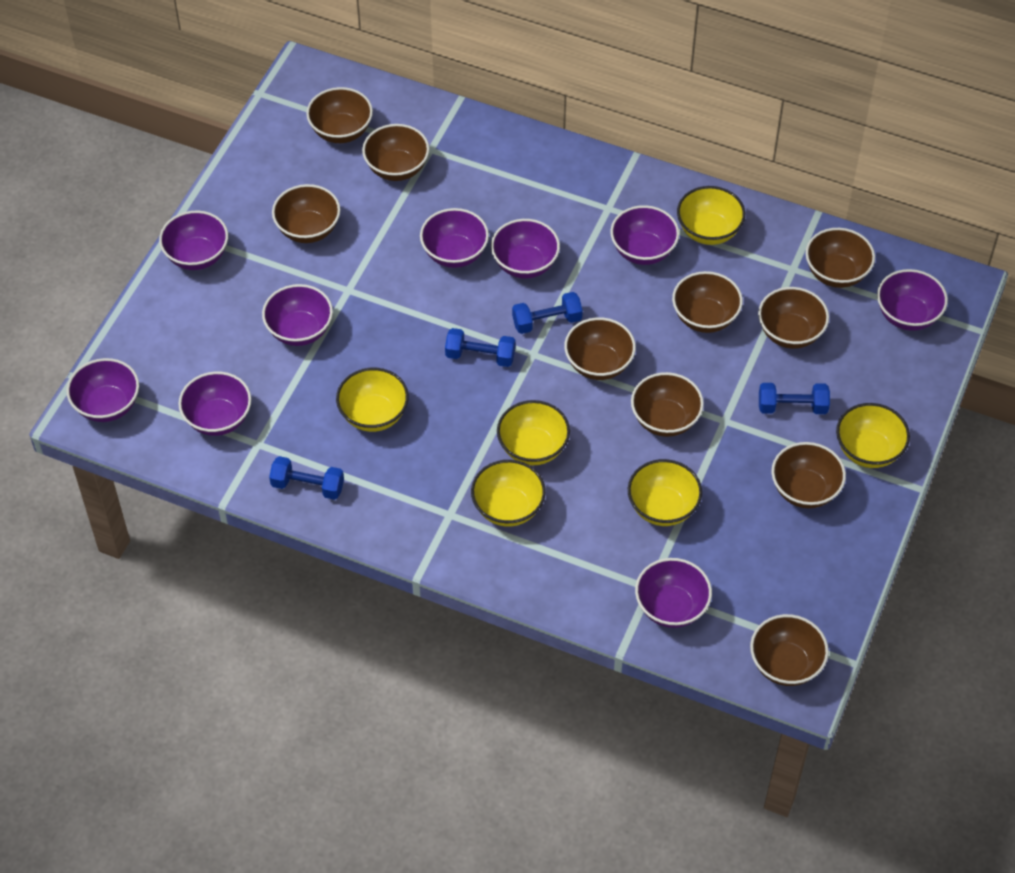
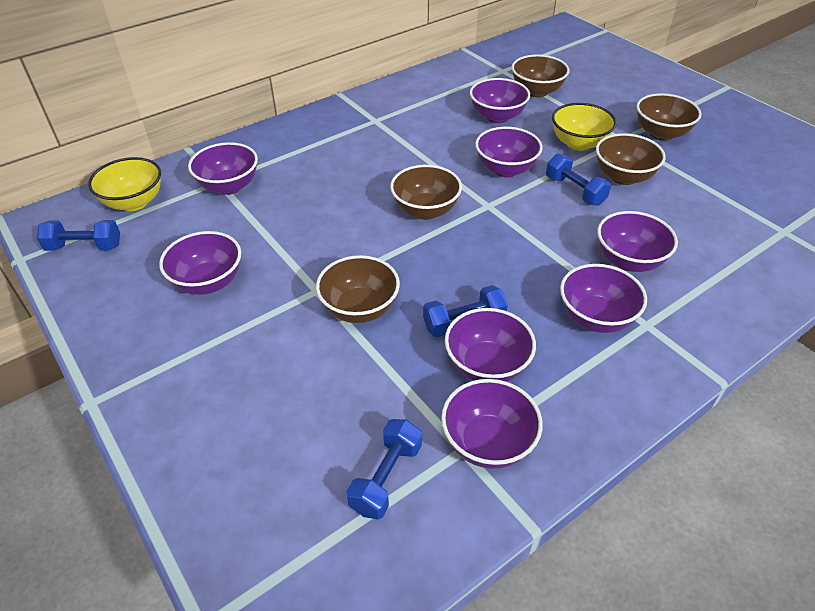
brown bowl: 10 -> 5
purple bowl: 9 -> 8
yellow bowl: 6 -> 2

